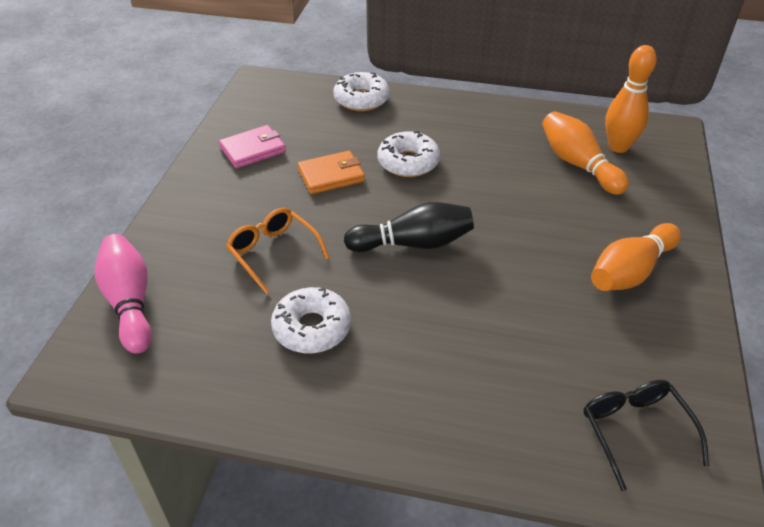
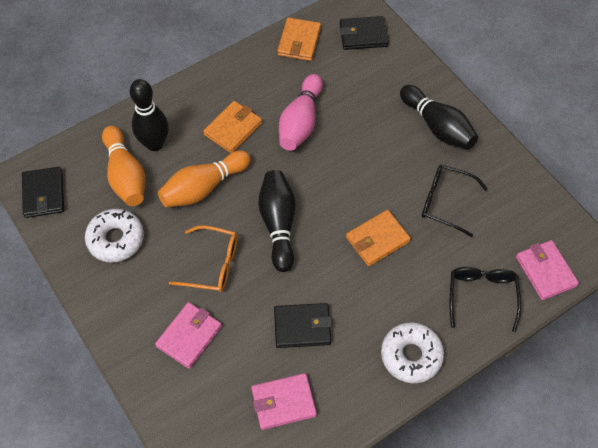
black bowling pin: 1 -> 3
black glasses: 1 -> 2
black wallet: 0 -> 3
orange bowling pin: 3 -> 2
orange wallet: 1 -> 3
pink wallet: 1 -> 3
white donut: 3 -> 2

